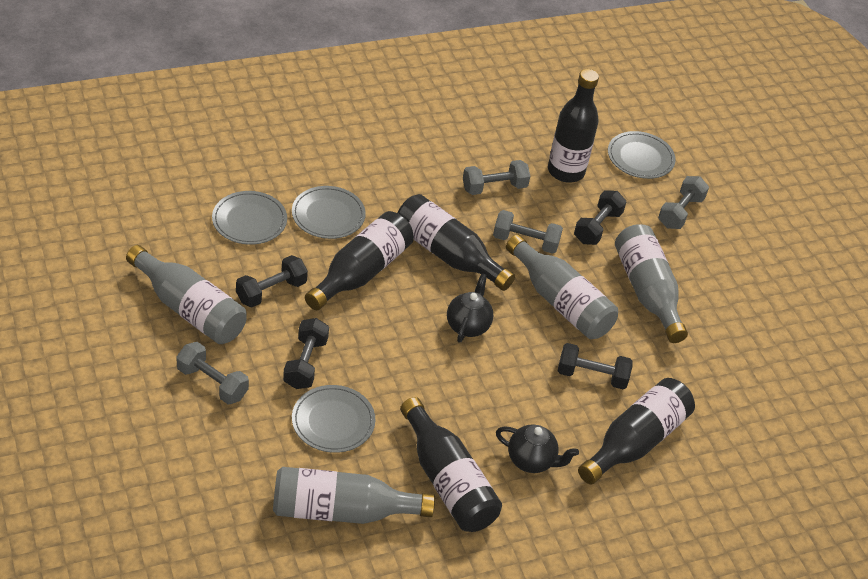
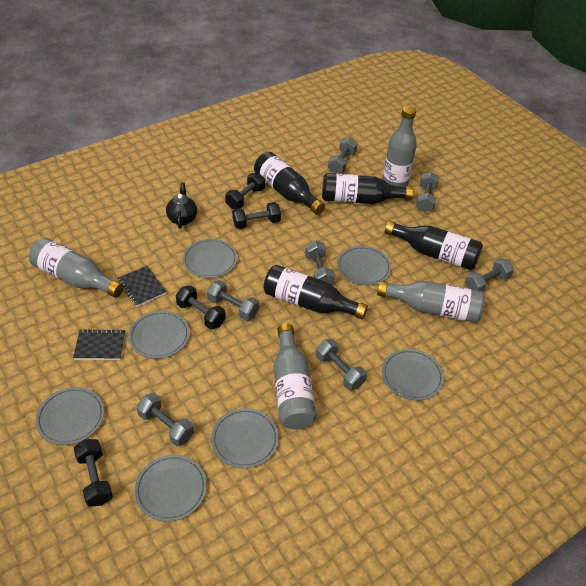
black bottle: 5 -> 4
black notebook: 0 -> 2
black teapot: 2 -> 1
grey dumbbell: 4 -> 7
grey plate: 4 -> 7

